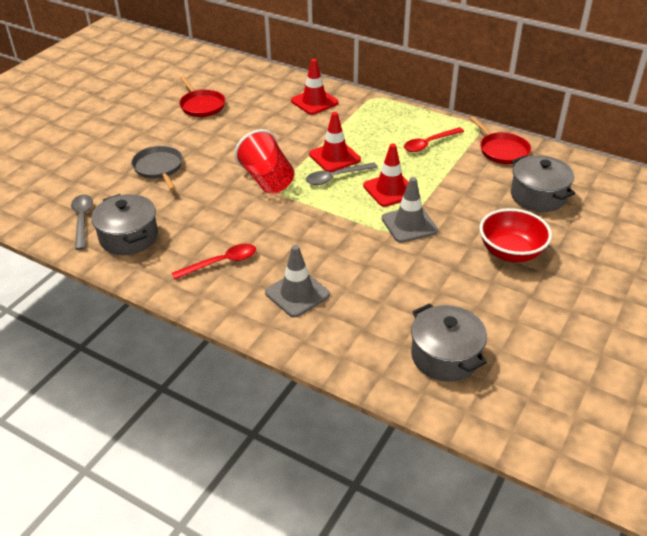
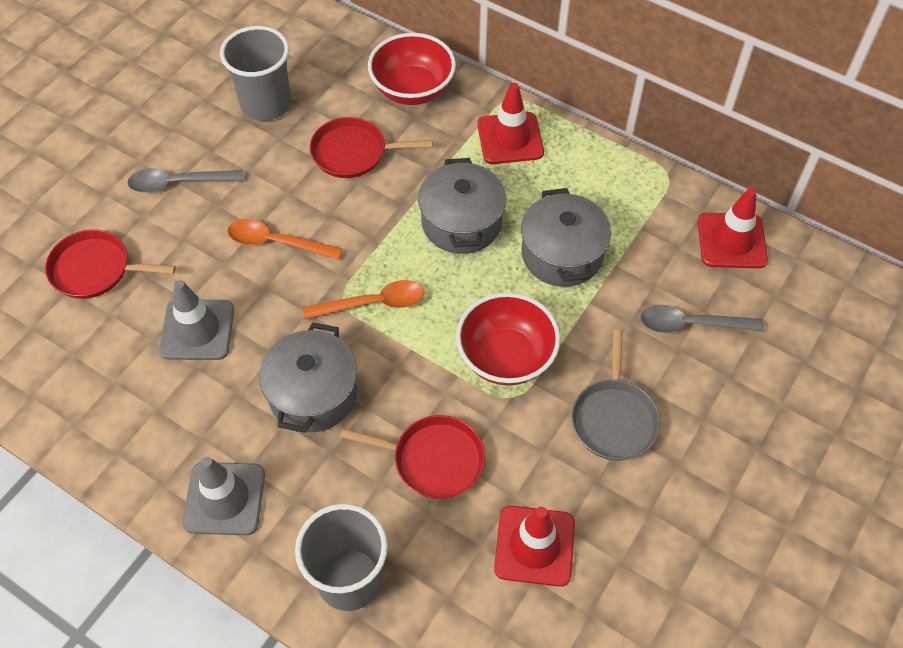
grey cup: 0 -> 2
orange spoon: 0 -> 2
red bowl: 1 -> 2
red cup: 1 -> 0
red pan: 2 -> 3
red spoon: 2 -> 0

